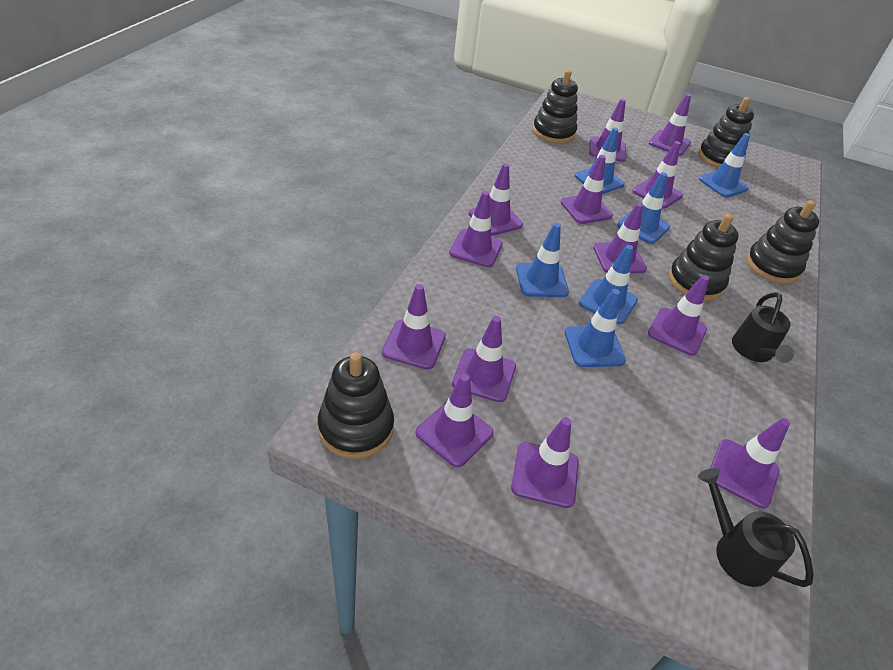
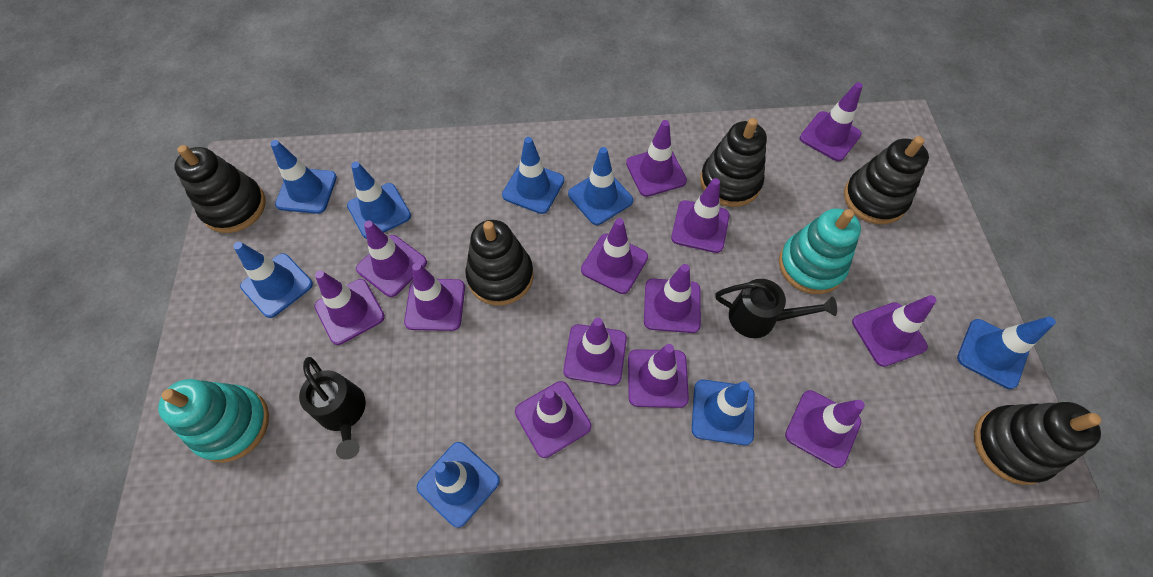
blue traffic cone: 6 -> 8
turquoise stacking toy: 0 -> 2

